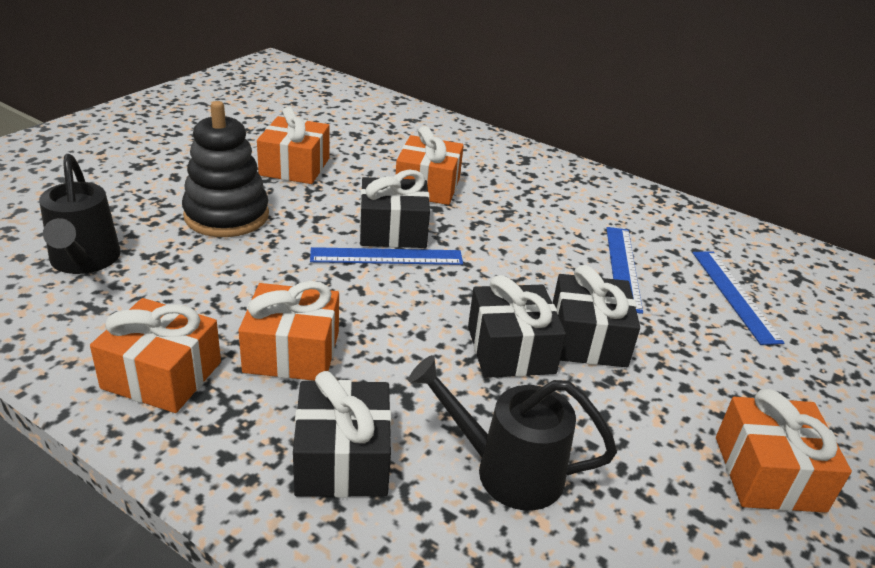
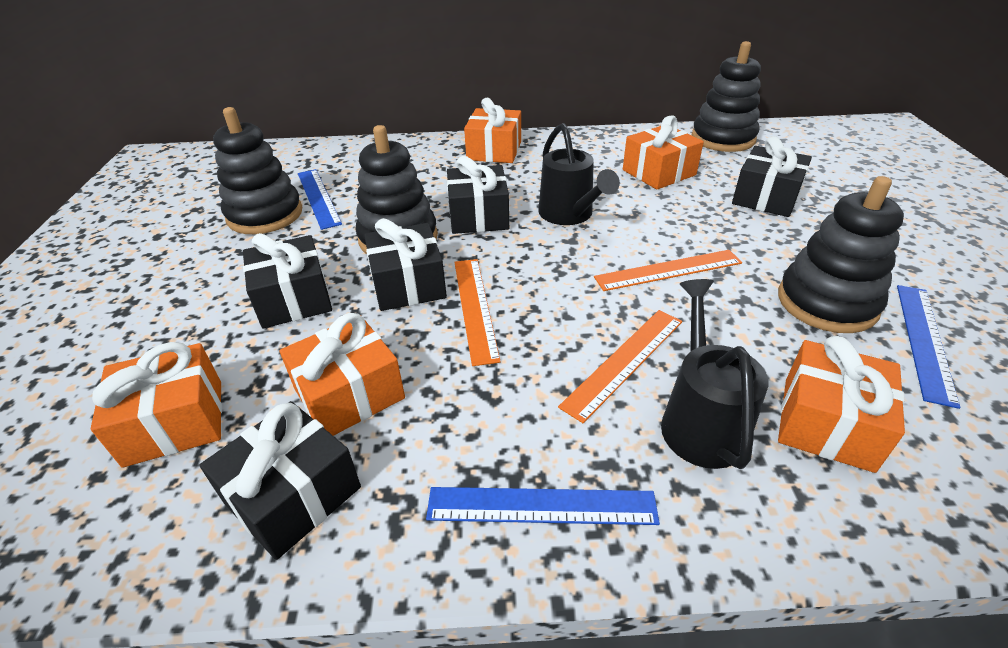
black gift: 4 -> 5
black stacking toy: 1 -> 4
orange ruler: 0 -> 3

